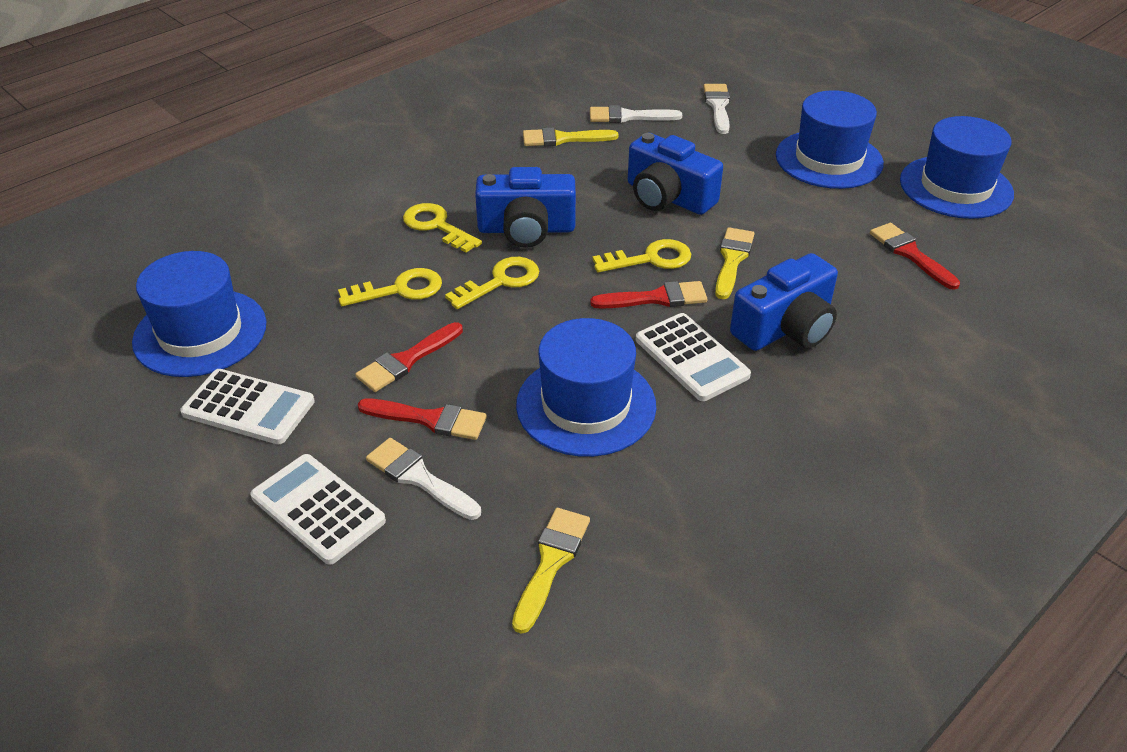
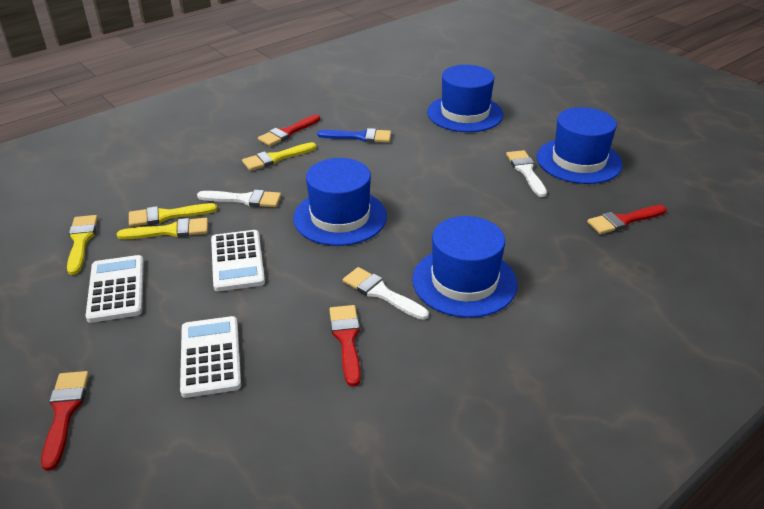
blue brush: 0 -> 1
blue camera: 3 -> 0
yellow brush: 3 -> 4
yellow key: 4 -> 0

